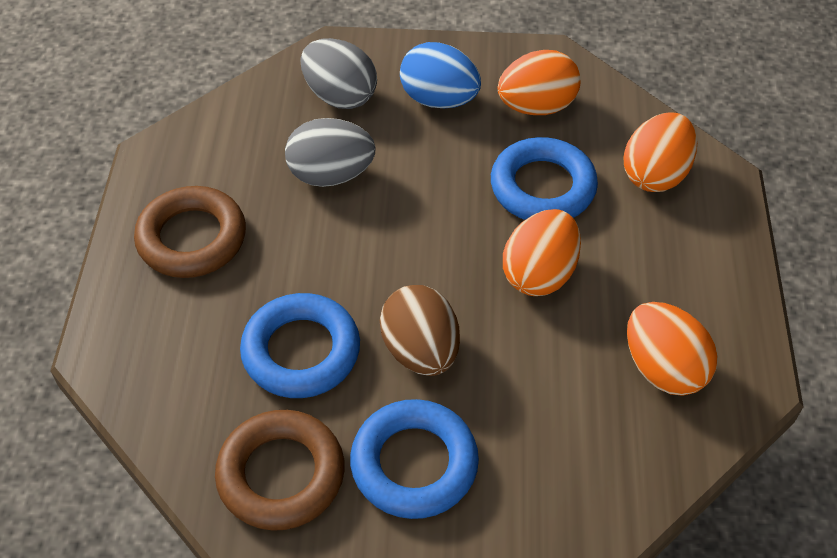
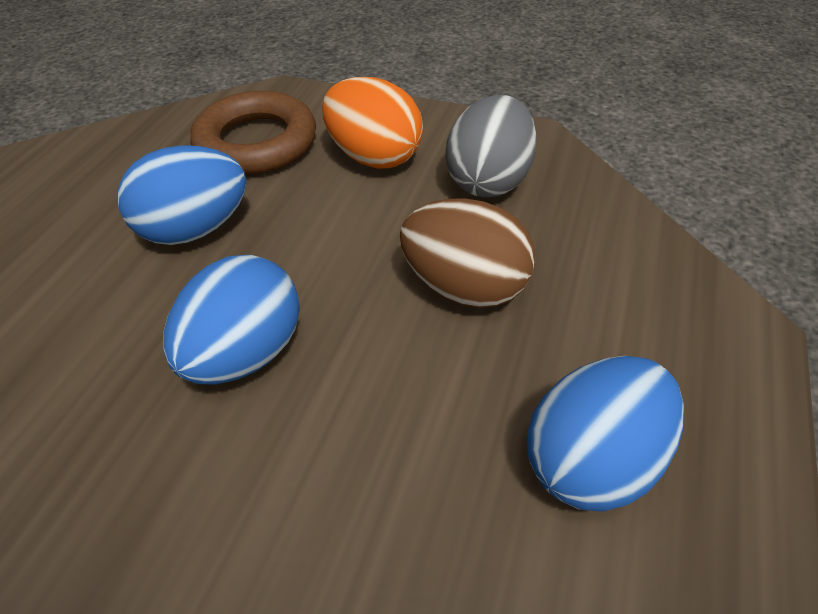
blue egg: 1 -> 3
blue ring: 3 -> 0
brown ring: 2 -> 1
grey egg: 2 -> 1
orange egg: 4 -> 1

